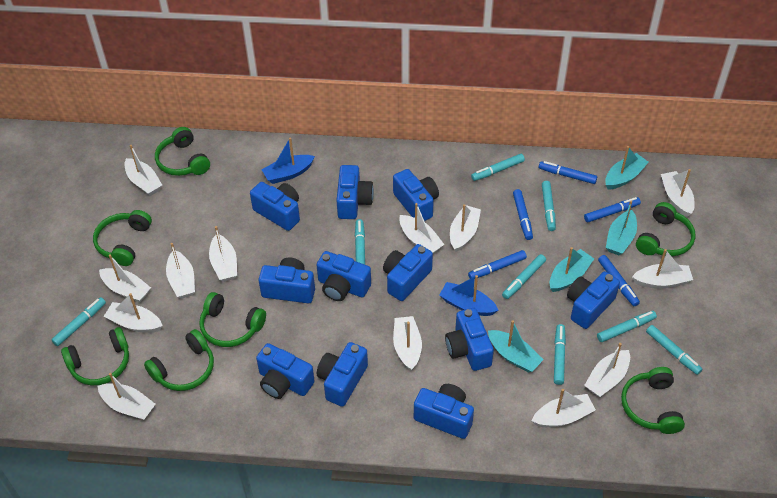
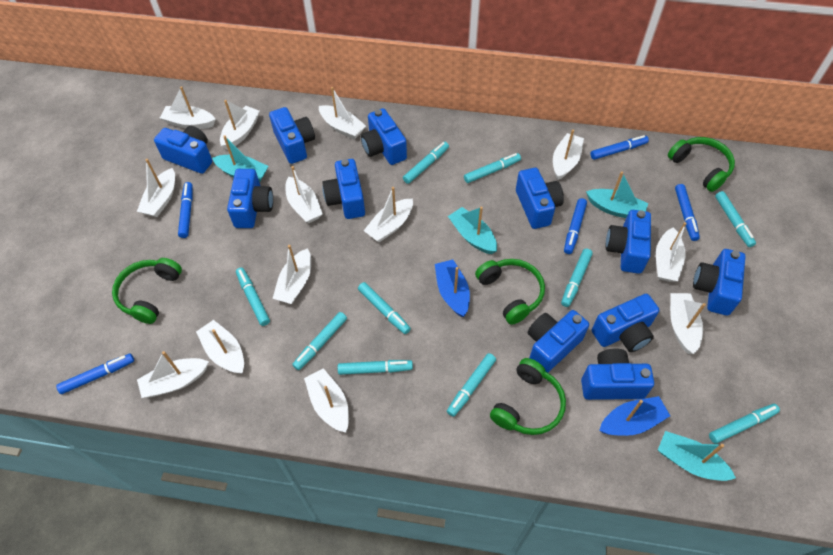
green headphones: 7 -> 4
turquoise marker: 8 -> 10

